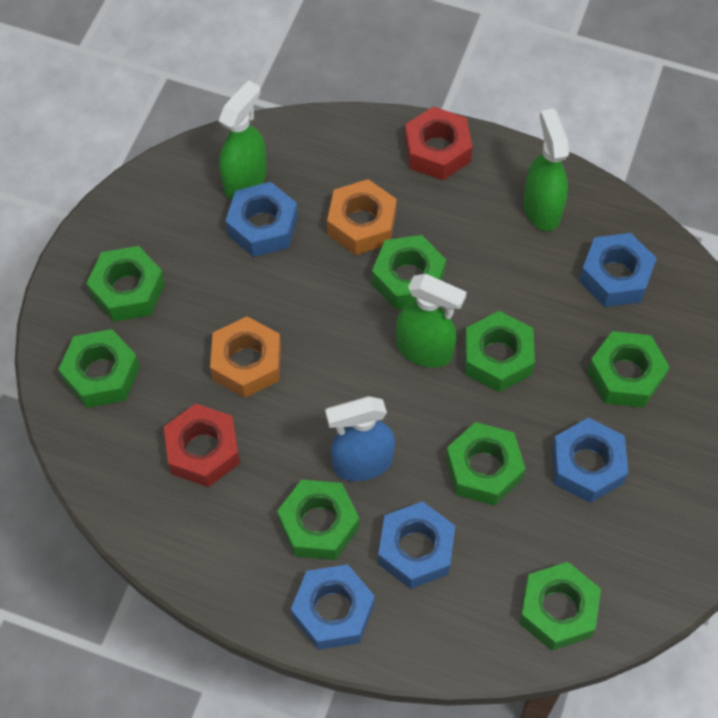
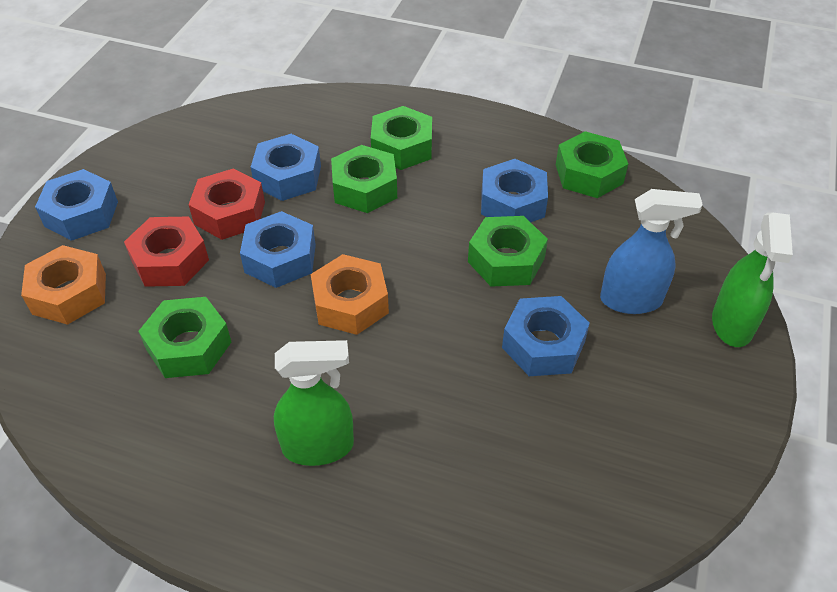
green nut: 8 -> 5
green spray bottle: 3 -> 2

